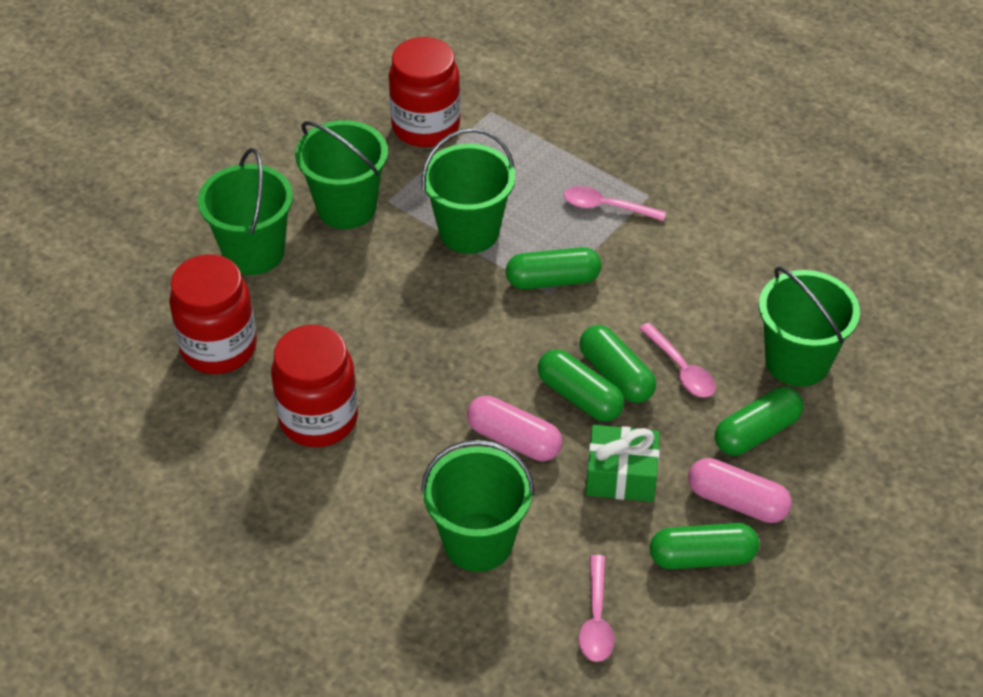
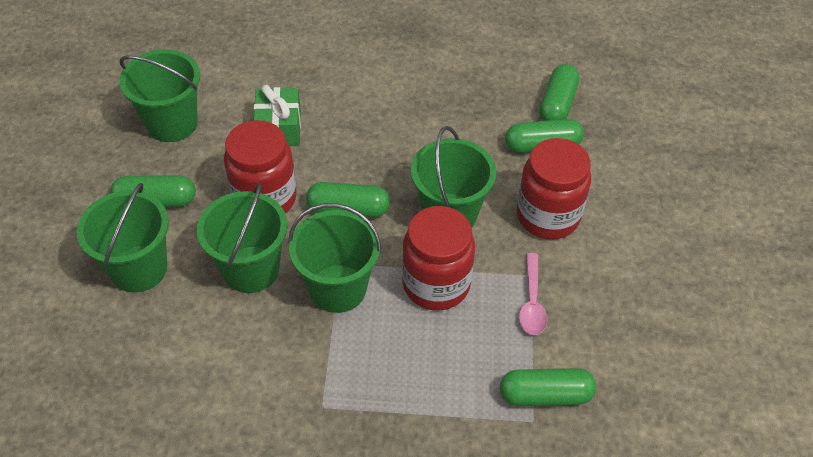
pink capsule: 2 -> 0
pink spoon: 3 -> 1

